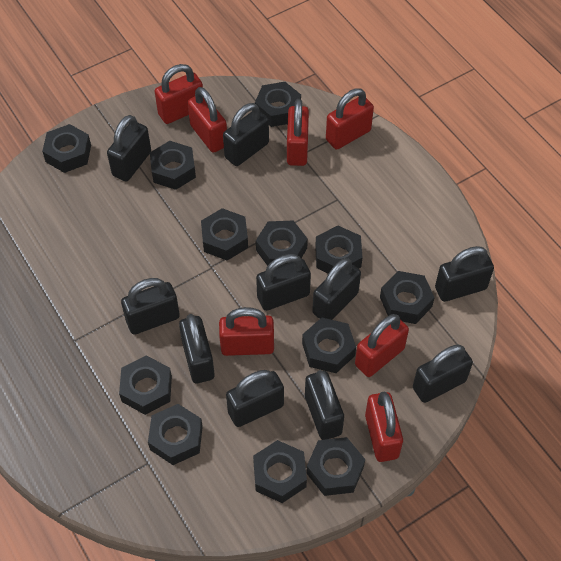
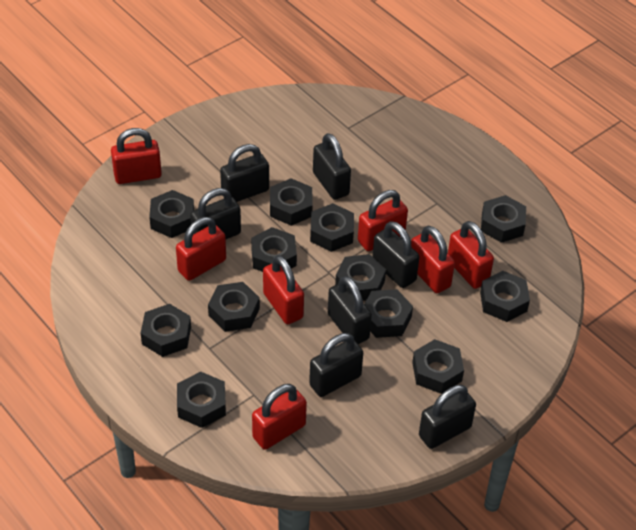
black padlock: 10 -> 7

